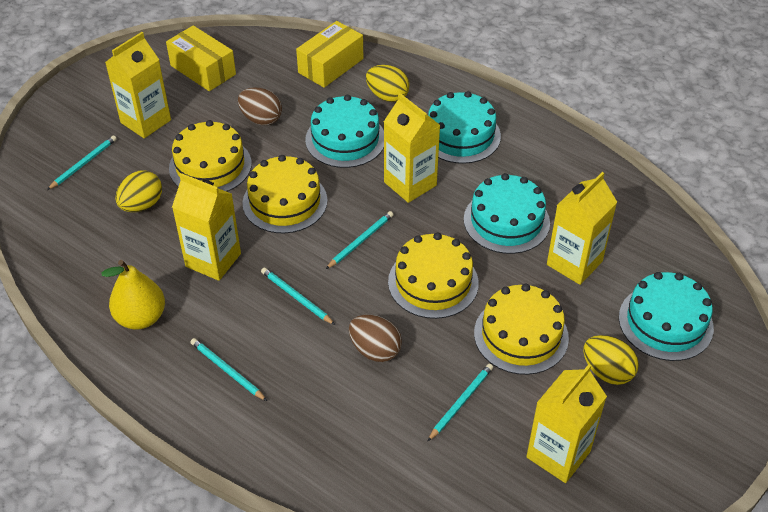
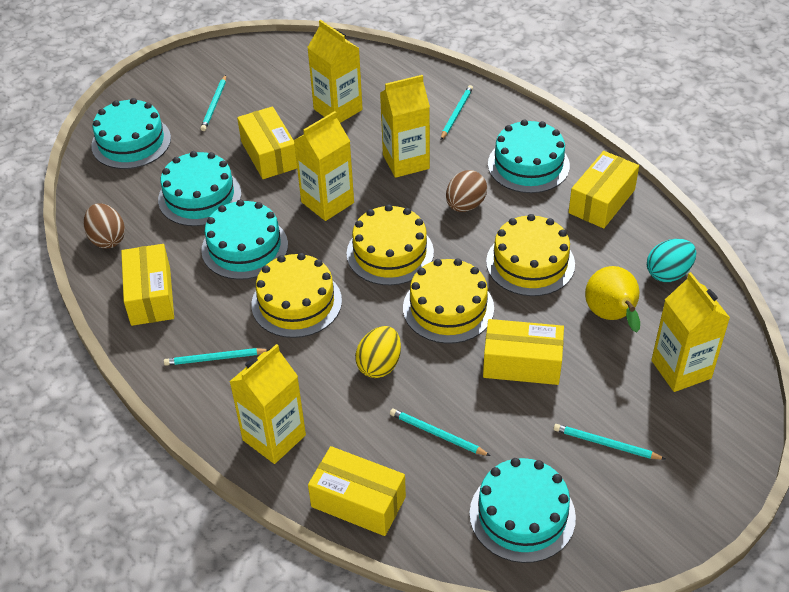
turquoise cake: 4 -> 5
turquoise egg: 0 -> 1
yellow box: 2 -> 5
yellow egg: 3 -> 1

